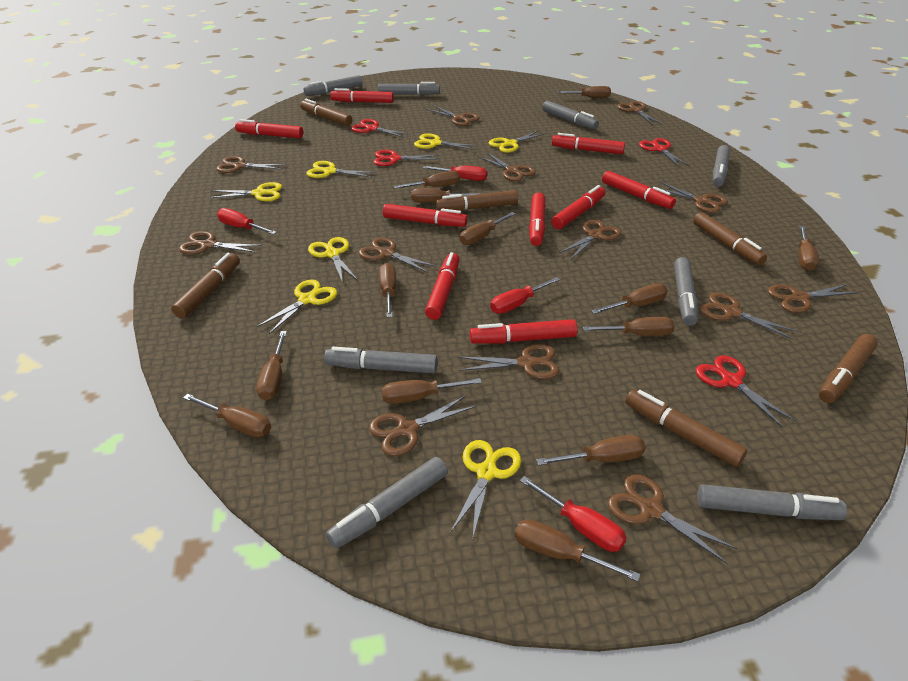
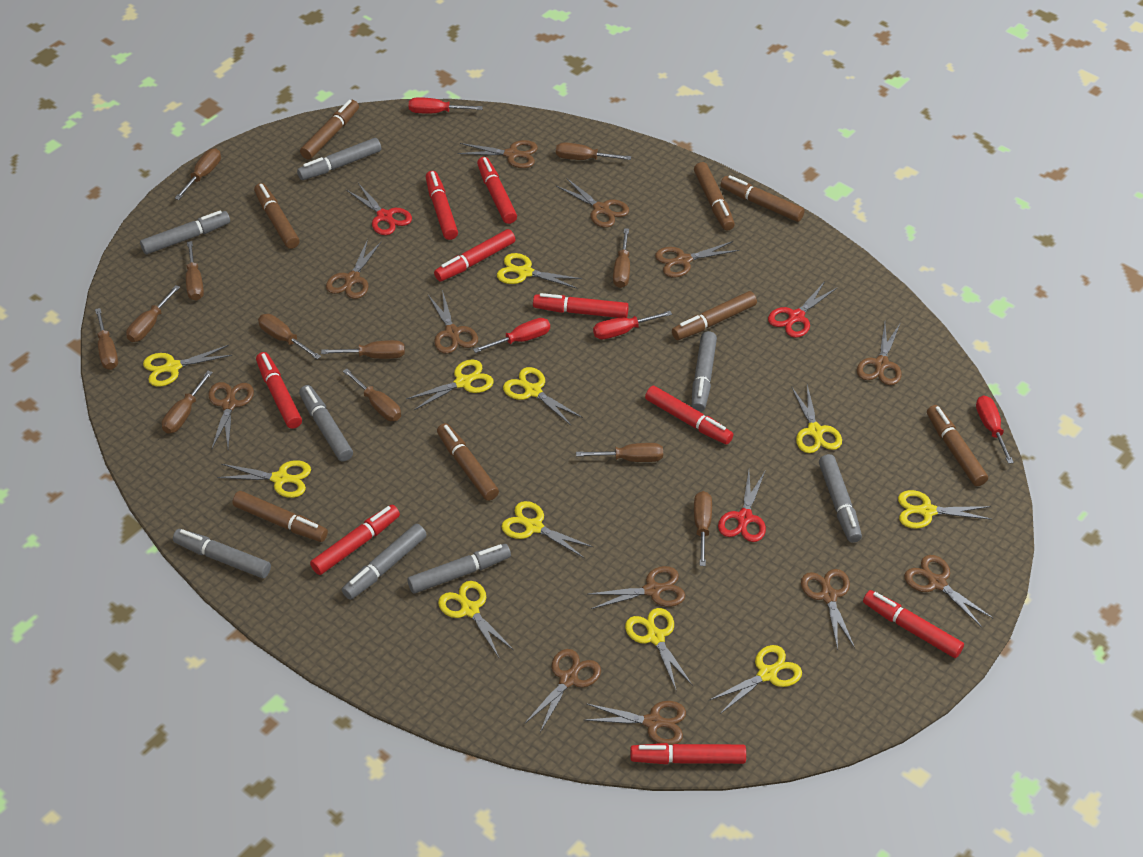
brown marker: 6 -> 8
brown scissors: 13 -> 12
brown screwdriver: 13 -> 12
red scissors: 4 -> 3
yellow scissors: 7 -> 11

